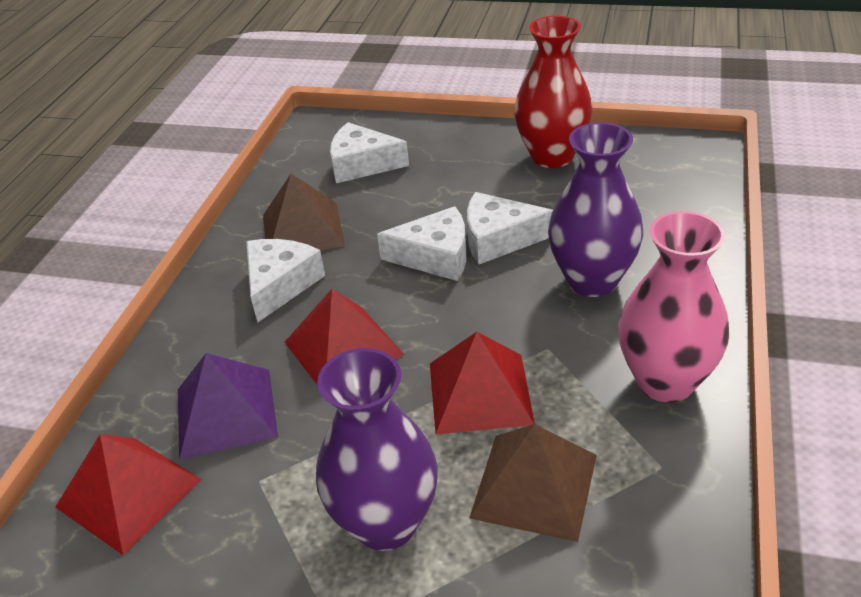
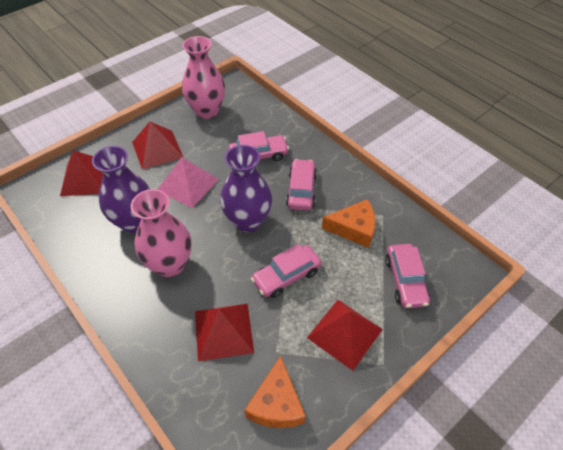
brown pyramid: 2 -> 0
orange cheese: 0 -> 2
pink car: 0 -> 4
pink pyramid: 0 -> 1
pink vase: 1 -> 2
purple pyramid: 1 -> 0
red pyramid: 3 -> 4
red vase: 1 -> 0
white cheese: 4 -> 0

